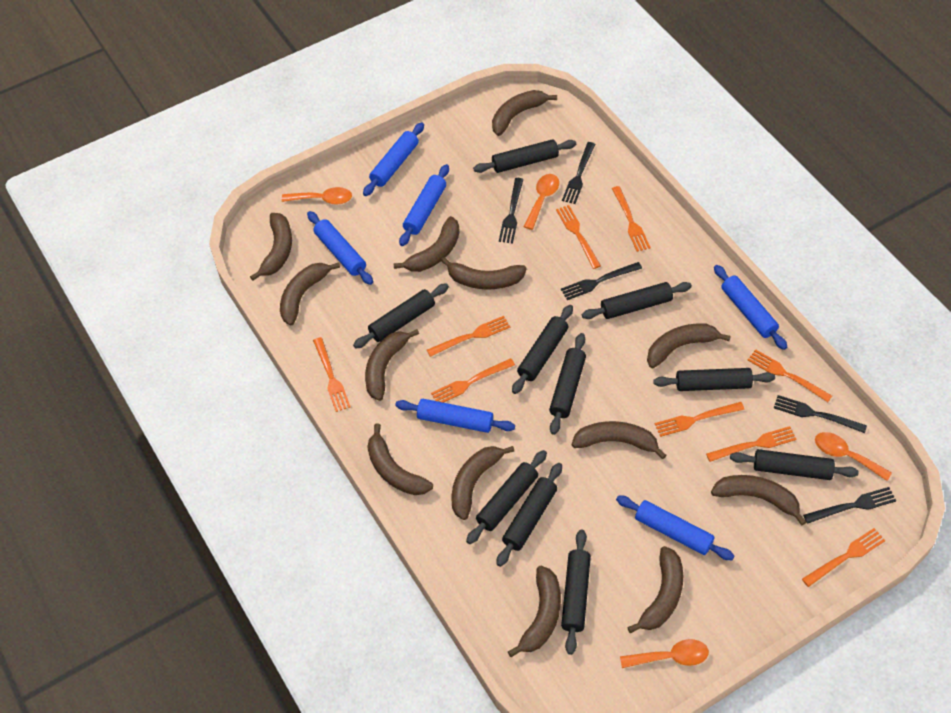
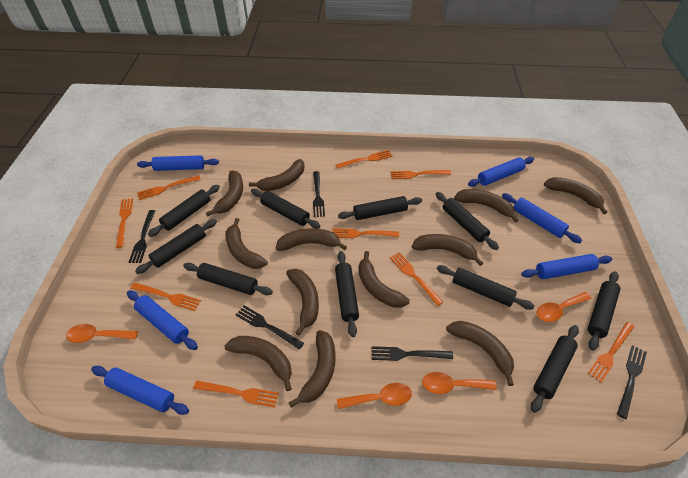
brown banana: 13 -> 12

